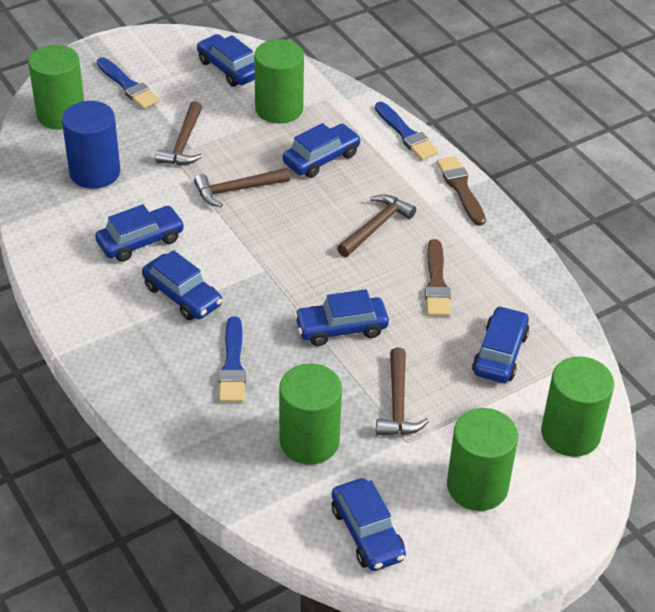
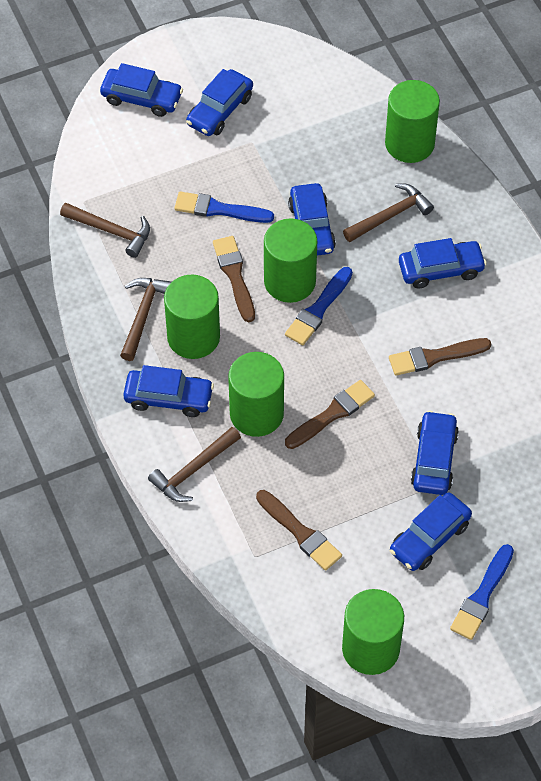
blue cylinder: 1 -> 0
brown brush: 2 -> 4

